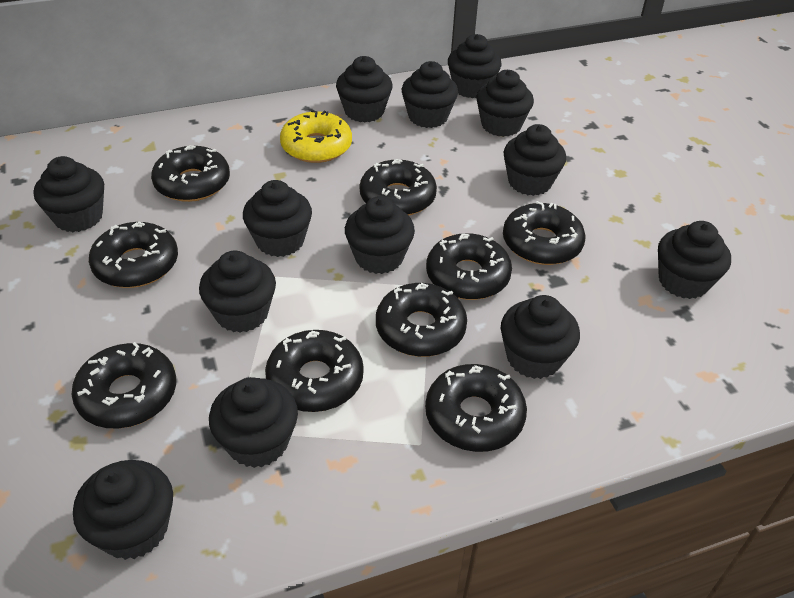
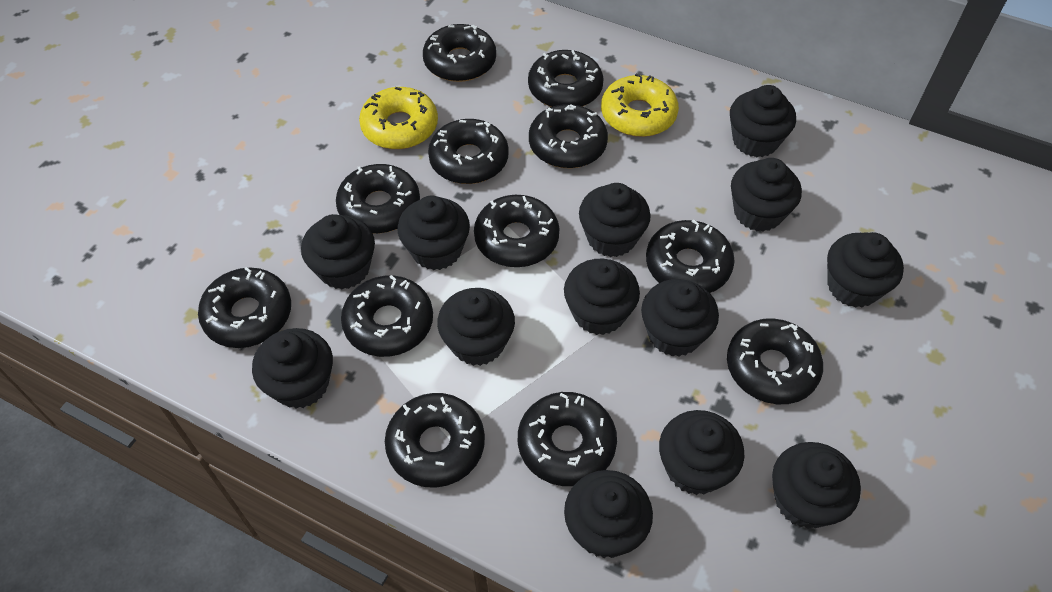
black donut: 9 -> 12
yellow donut: 1 -> 2

